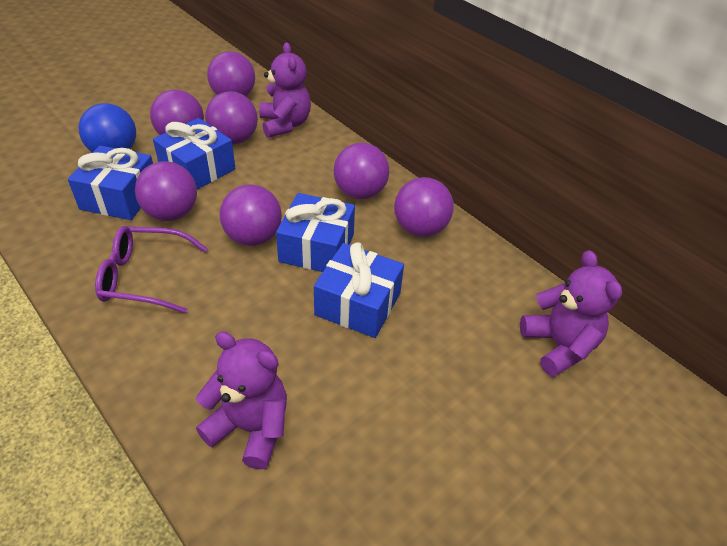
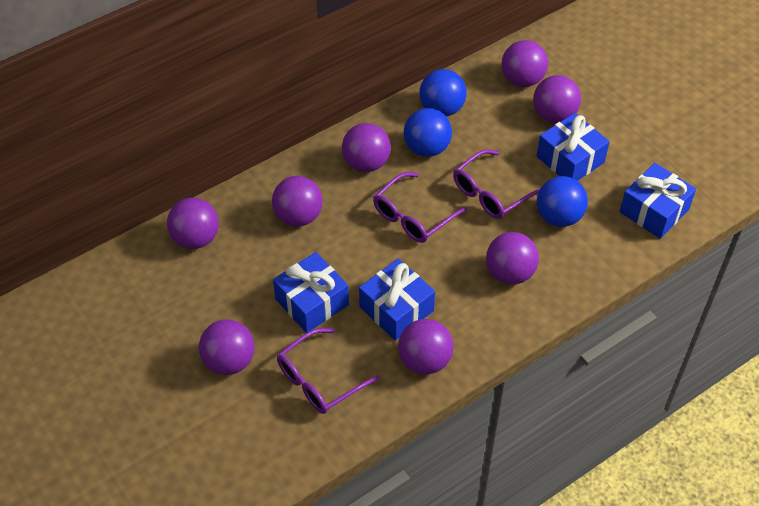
blue ball: 1 -> 3
purple ball: 7 -> 8
purple glasses: 1 -> 3
purple teddy bear: 3 -> 0

